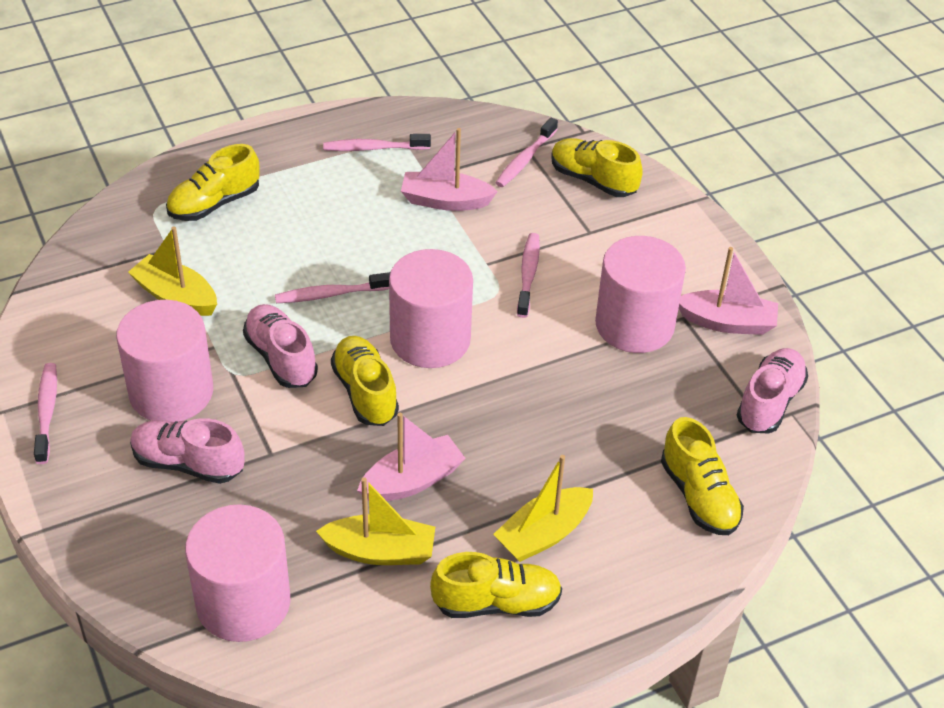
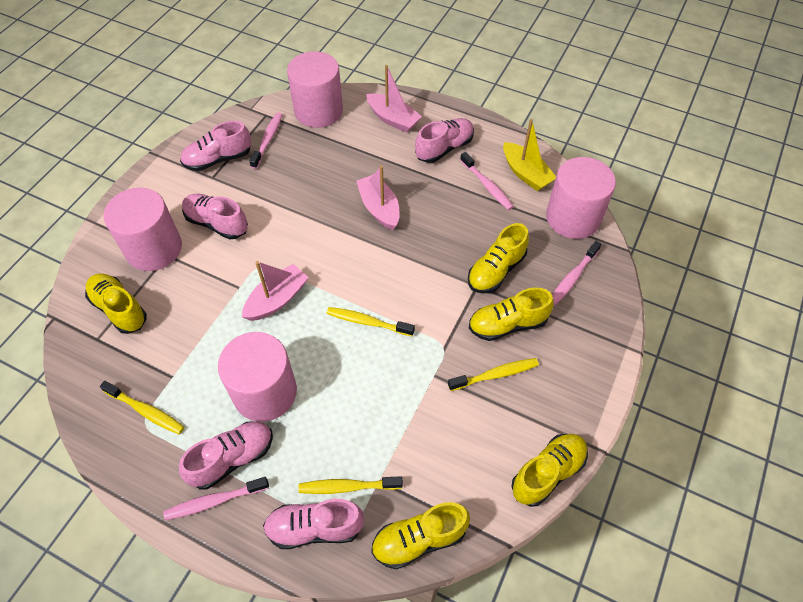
pink shoe: 3 -> 5
pink toothbrush: 5 -> 4
yellow boat: 3 -> 1
yellow toothbrush: 0 -> 4

